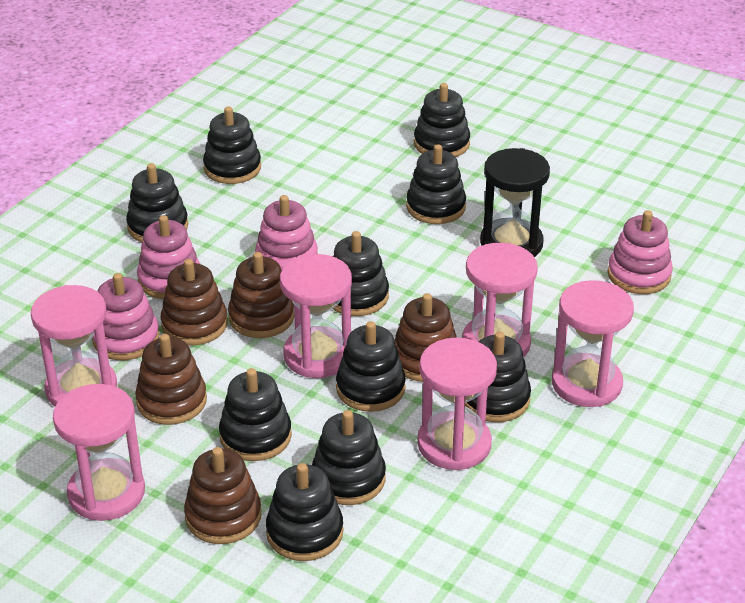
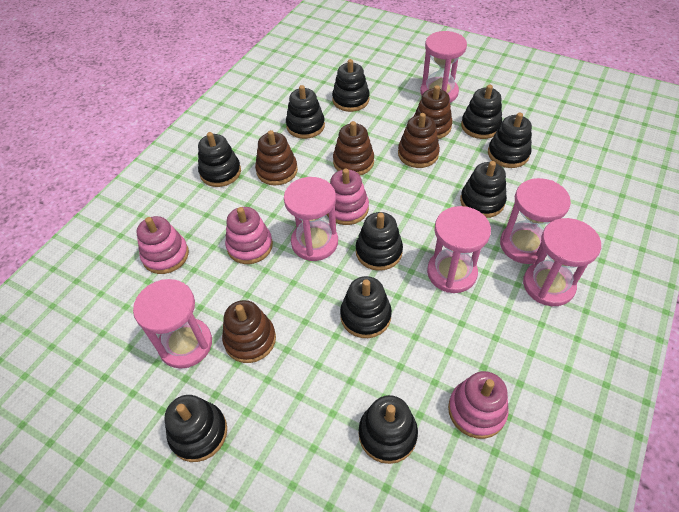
black hourglass: 1 -> 0

